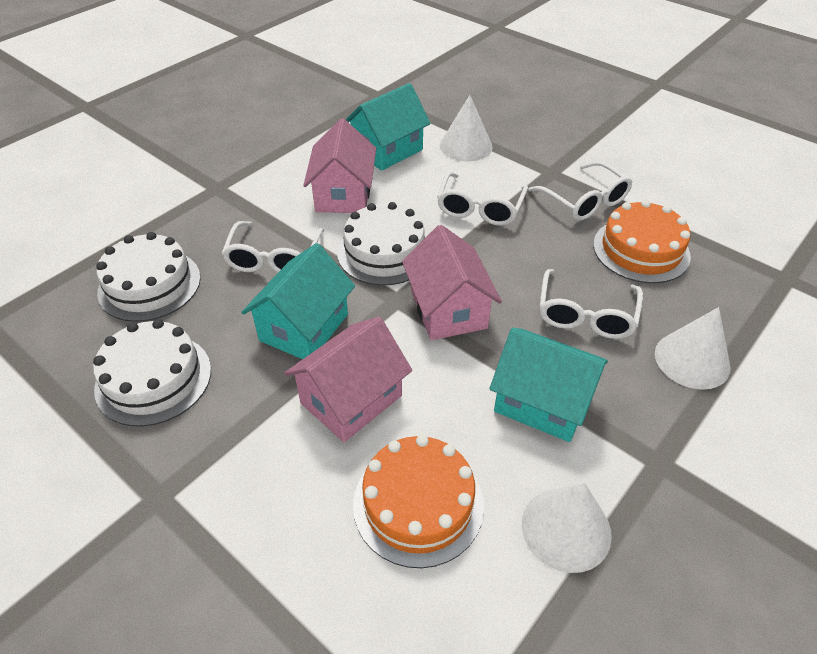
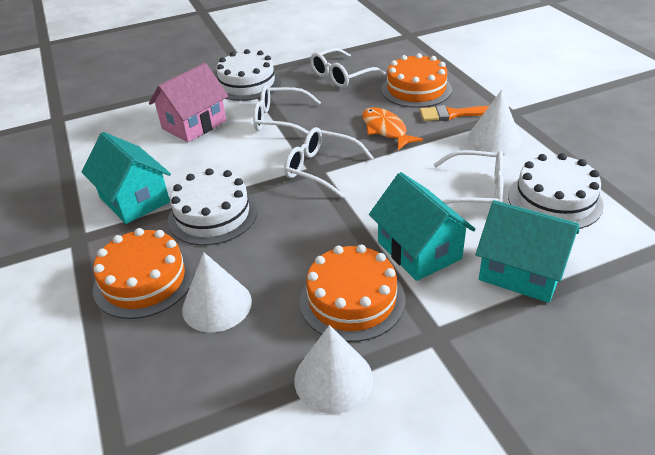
orange brush: 0 -> 1
orange cake: 2 -> 3
orange fish: 0 -> 1
pink house: 3 -> 1

